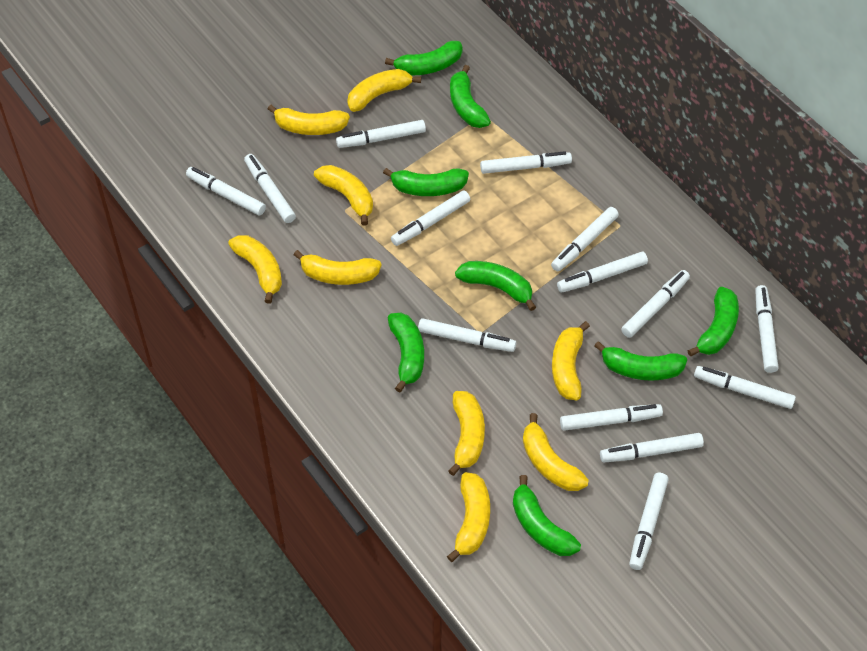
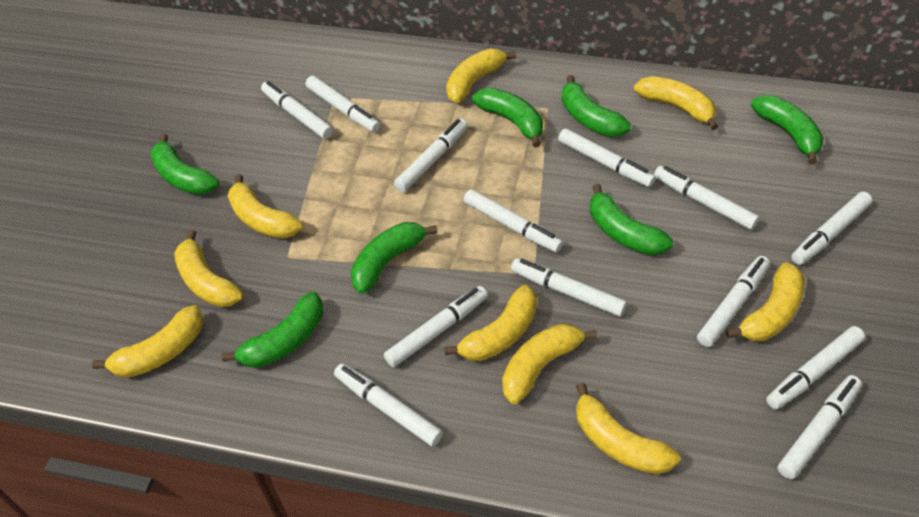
green banana: 8 -> 7
white marker: 14 -> 13

